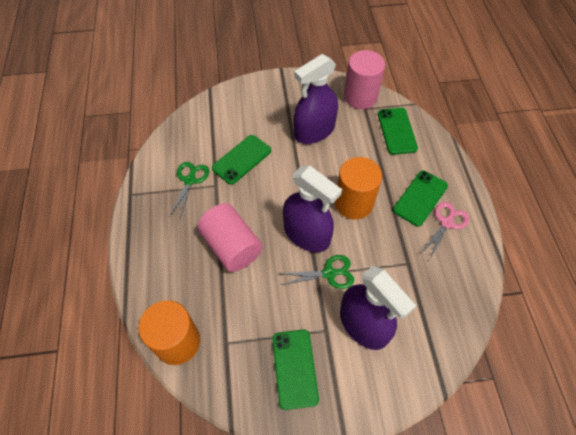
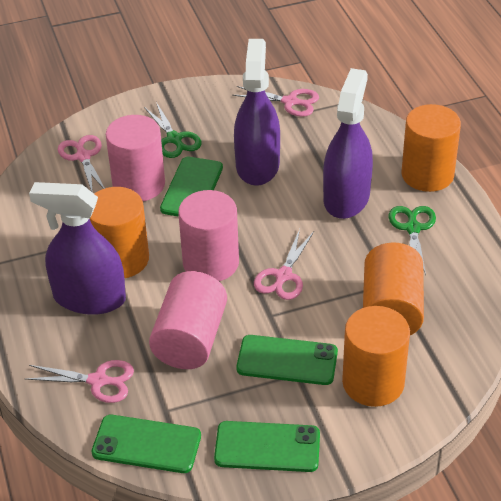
orange cylinder: 2 -> 4
pink cylinder: 2 -> 3
pink scissors: 1 -> 4

